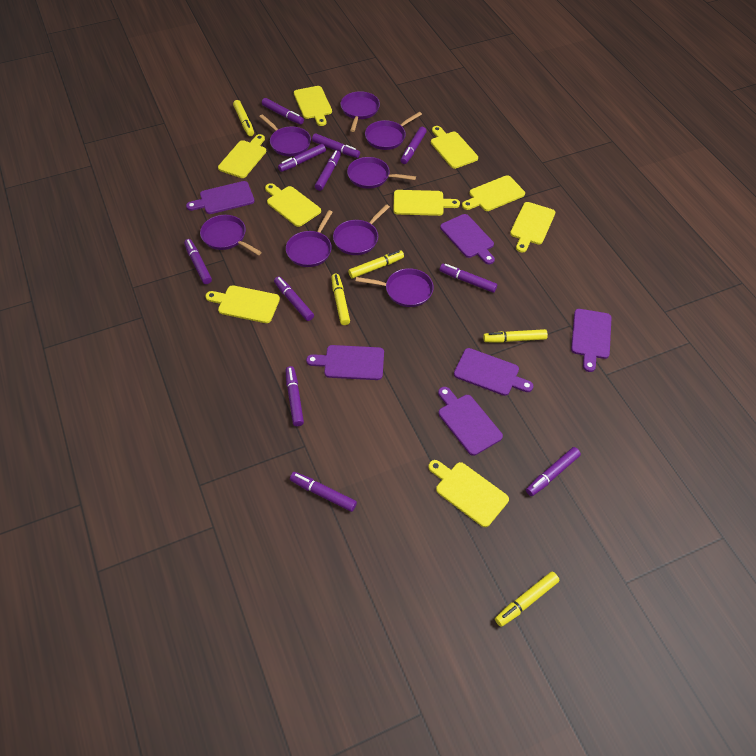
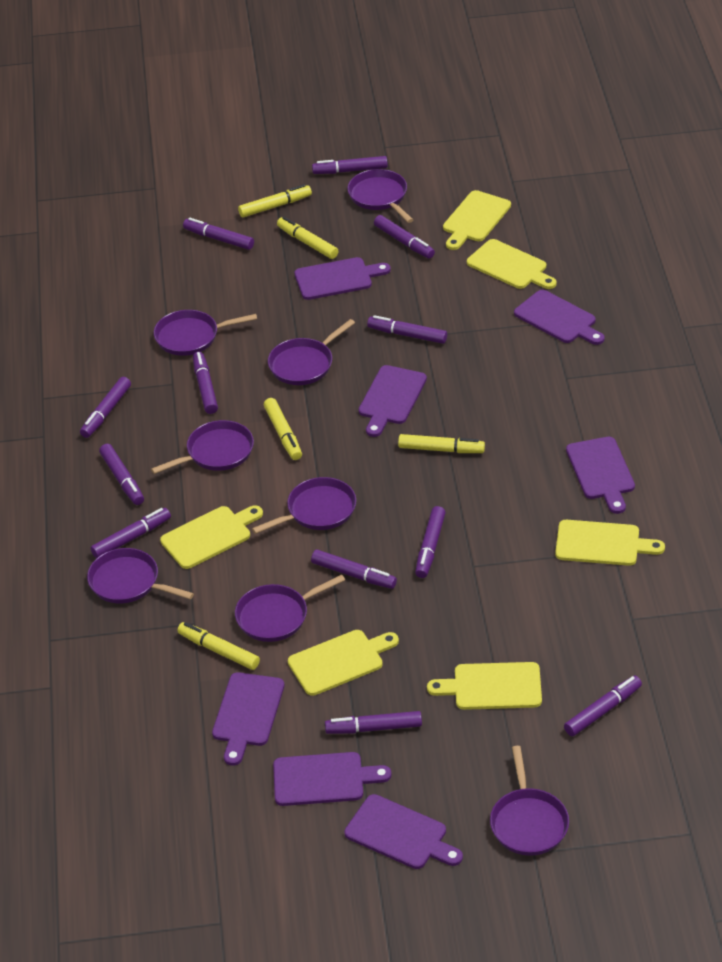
purple cutting board: 6 -> 7
purple marker: 11 -> 12
yellow cutting board: 9 -> 6

